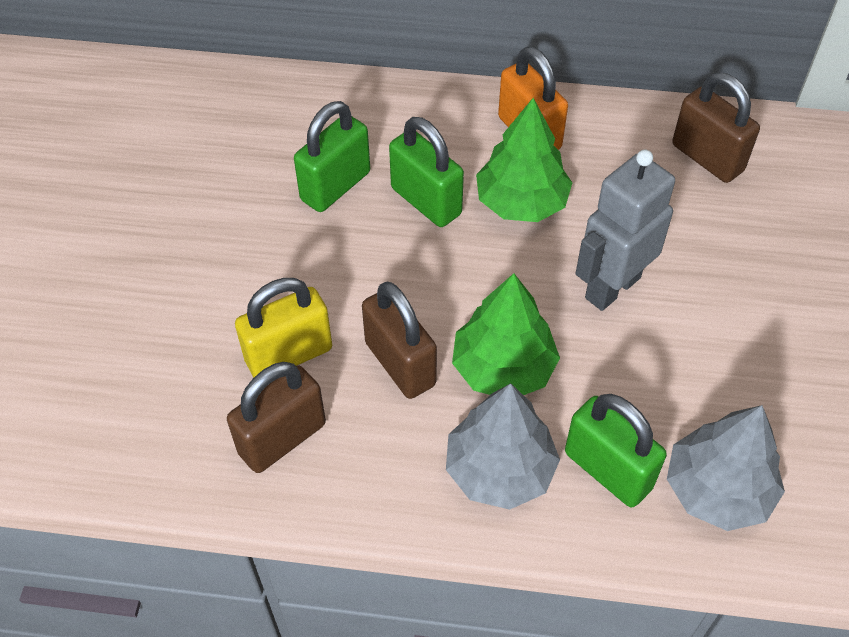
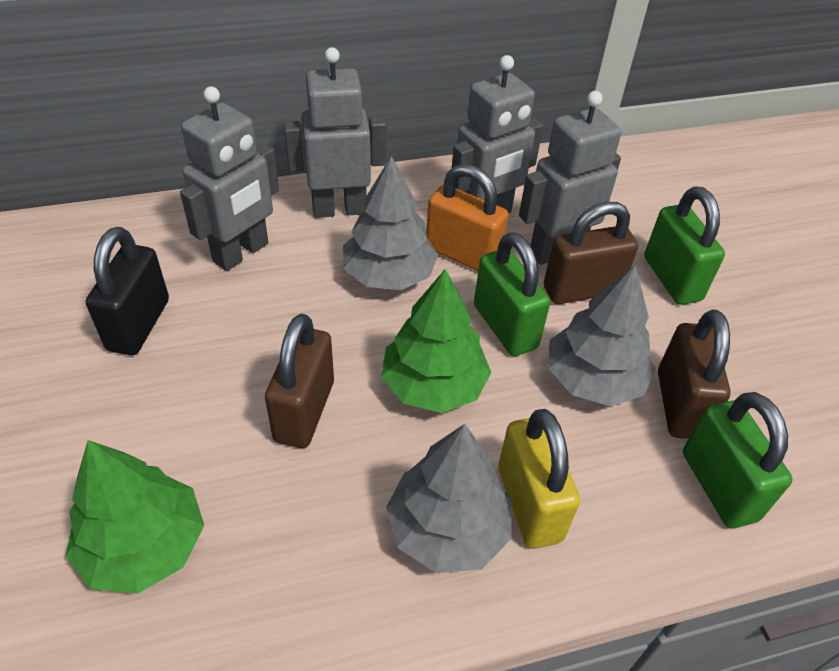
black padlock: 0 -> 1
grey robot: 1 -> 4
grey tree: 2 -> 3

